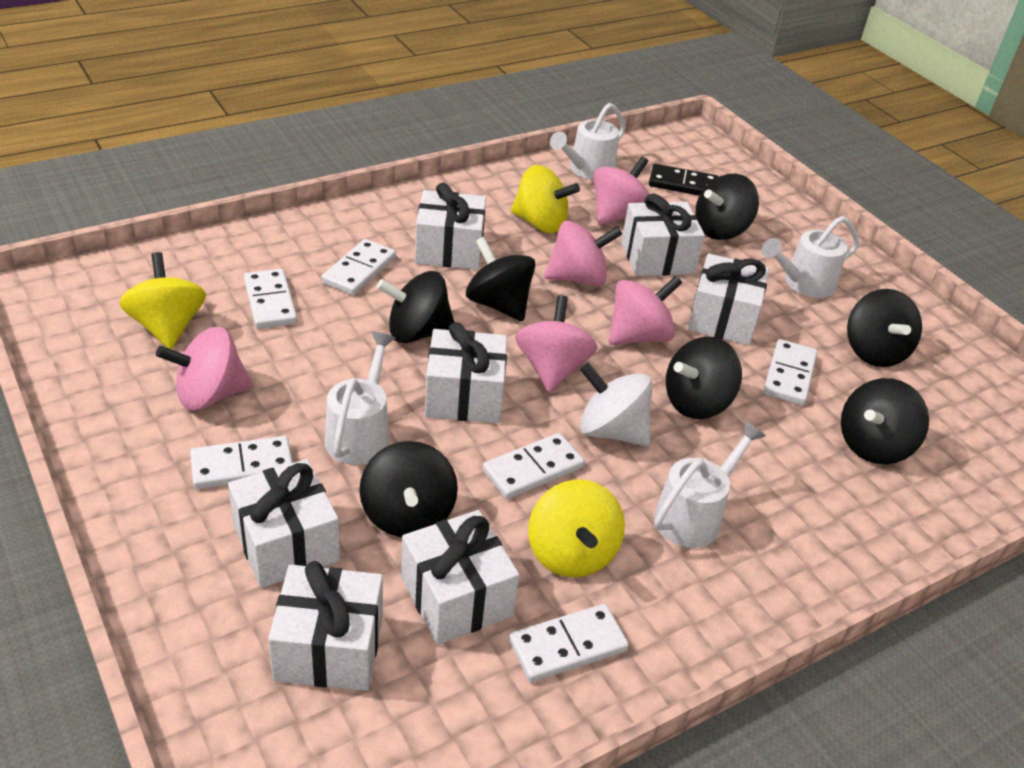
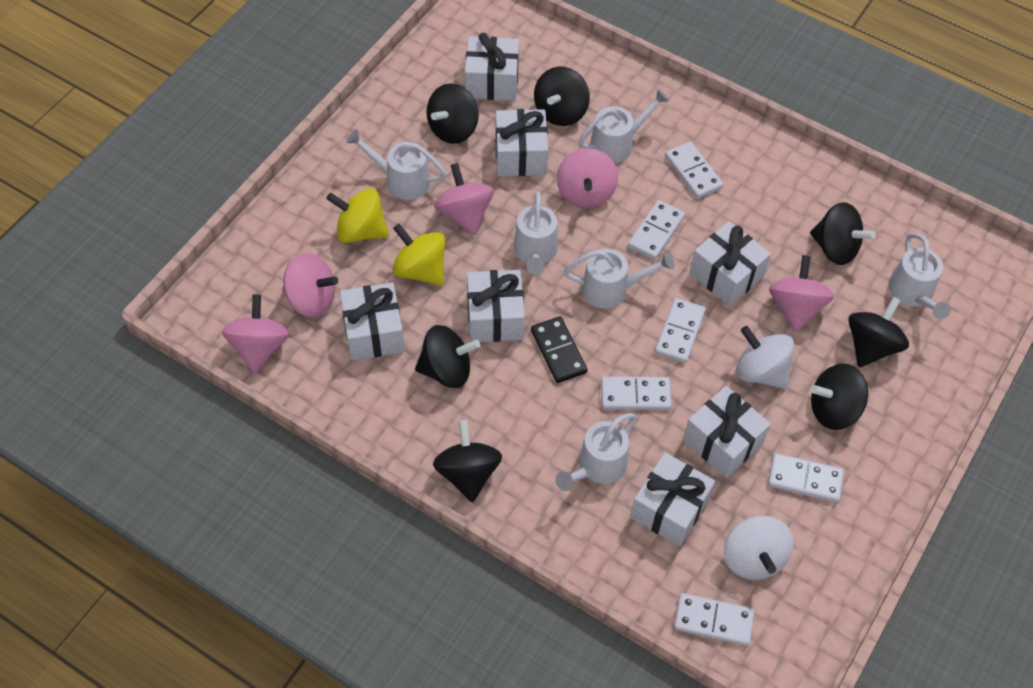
white spinning top: 1 -> 2
white watering can: 4 -> 6
yellow spinning top: 3 -> 2

